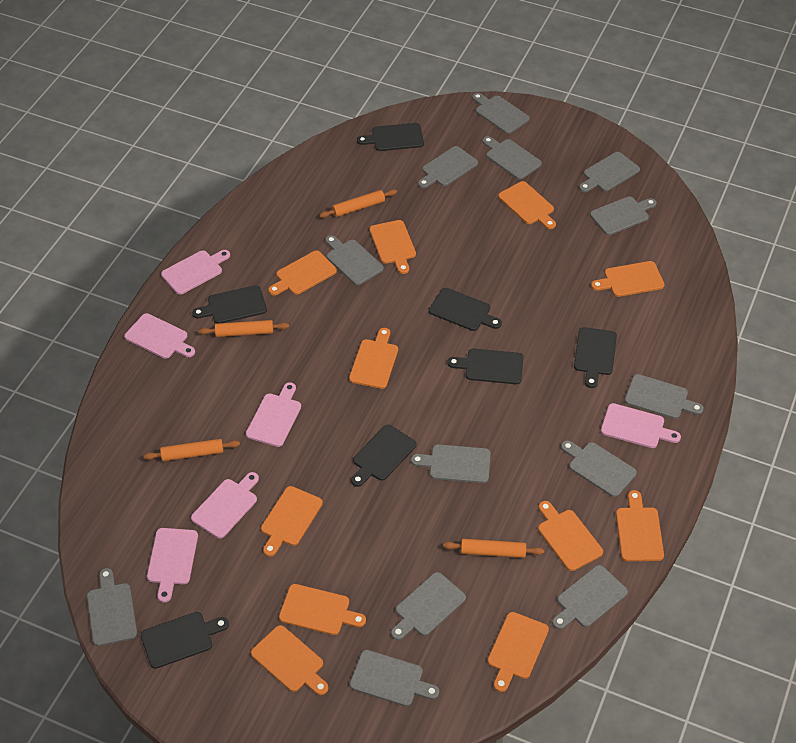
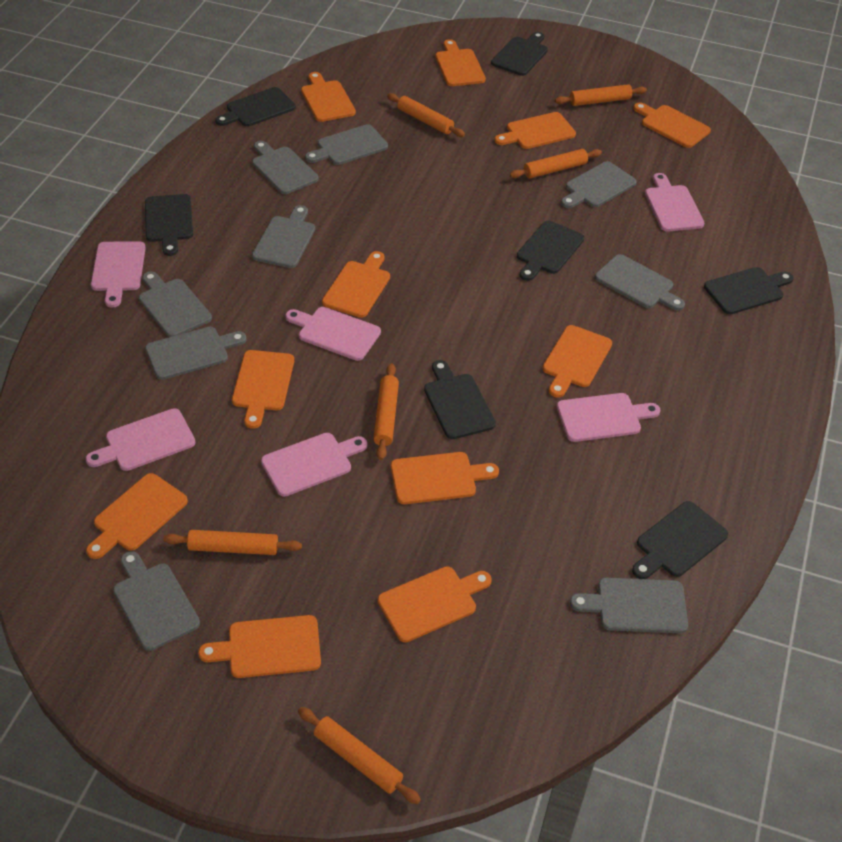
grey cutting board: 13 -> 9
orange rolling pin: 4 -> 6

